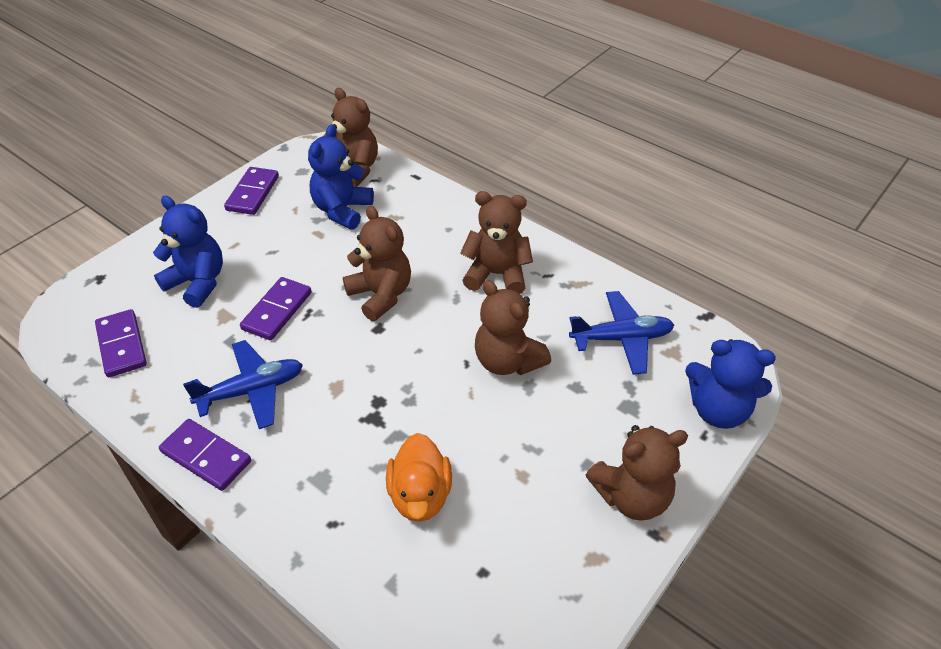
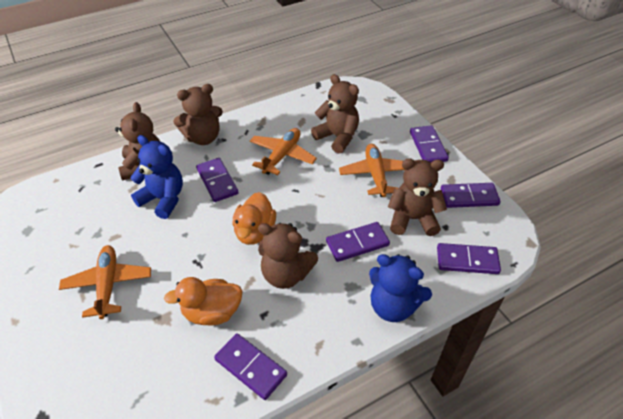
blue plane: 2 -> 0
blue teddy bear: 3 -> 2
orange duck: 1 -> 2
orange plane: 0 -> 3
purple domino: 4 -> 6

